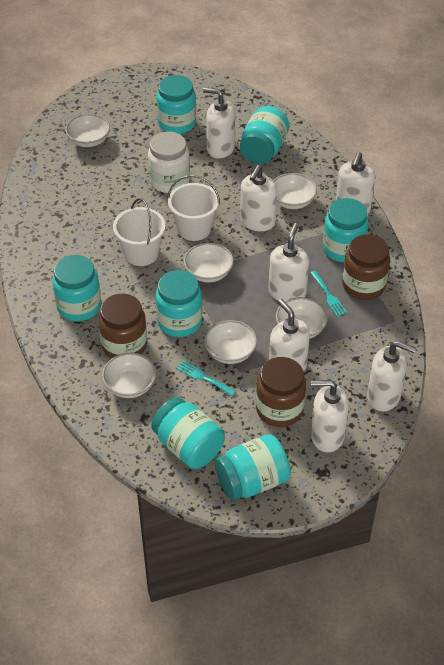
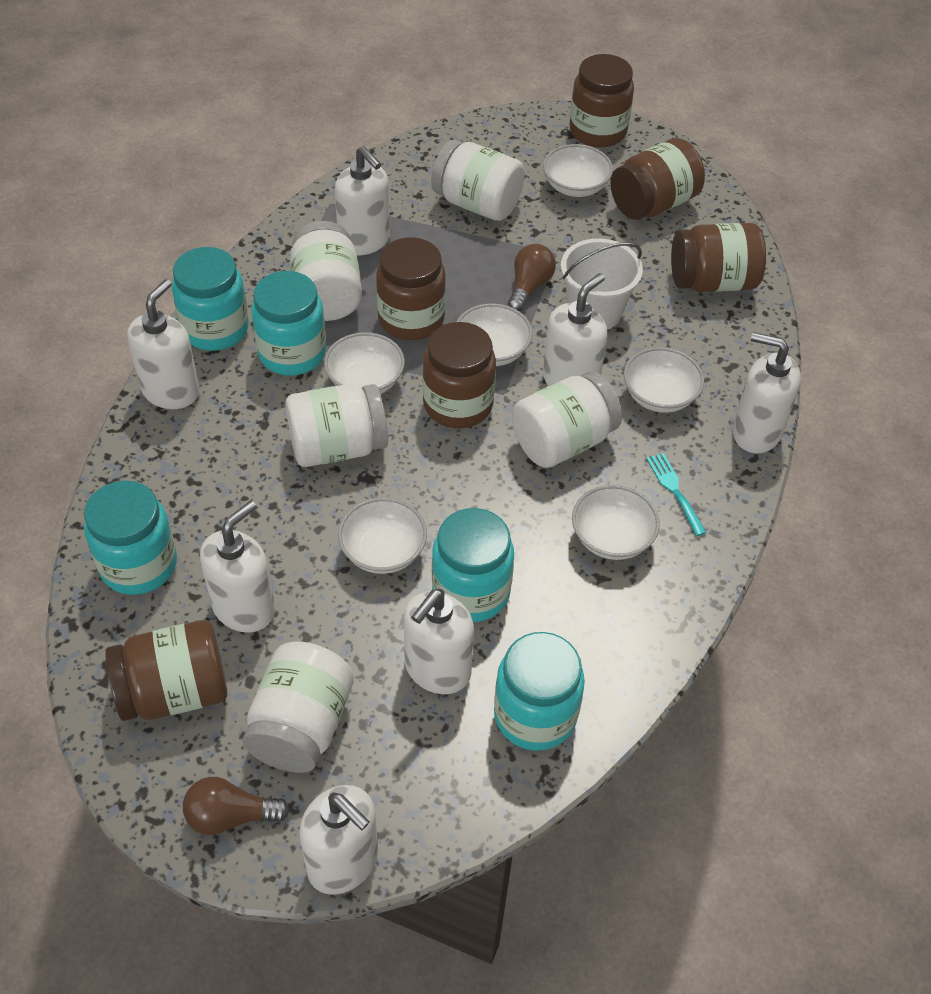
brown jar: 3 -> 6
brown light bulb: 0 -> 2
turquoise fork: 2 -> 1
turquoise jar: 7 -> 5
white bucket: 2 -> 1
white jar: 1 -> 5

